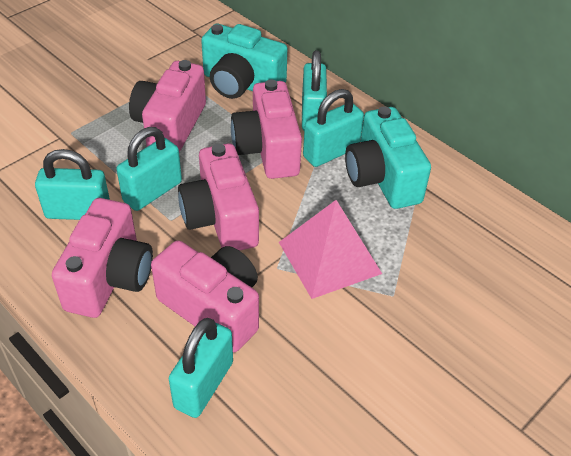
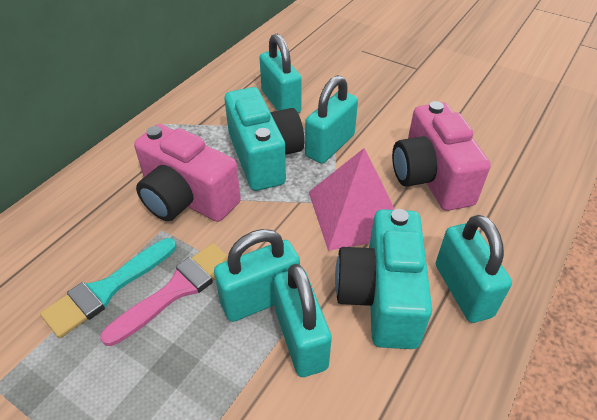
pink brush: 0 -> 1
pink camera: 5 -> 2
turquoise brush: 0 -> 1

